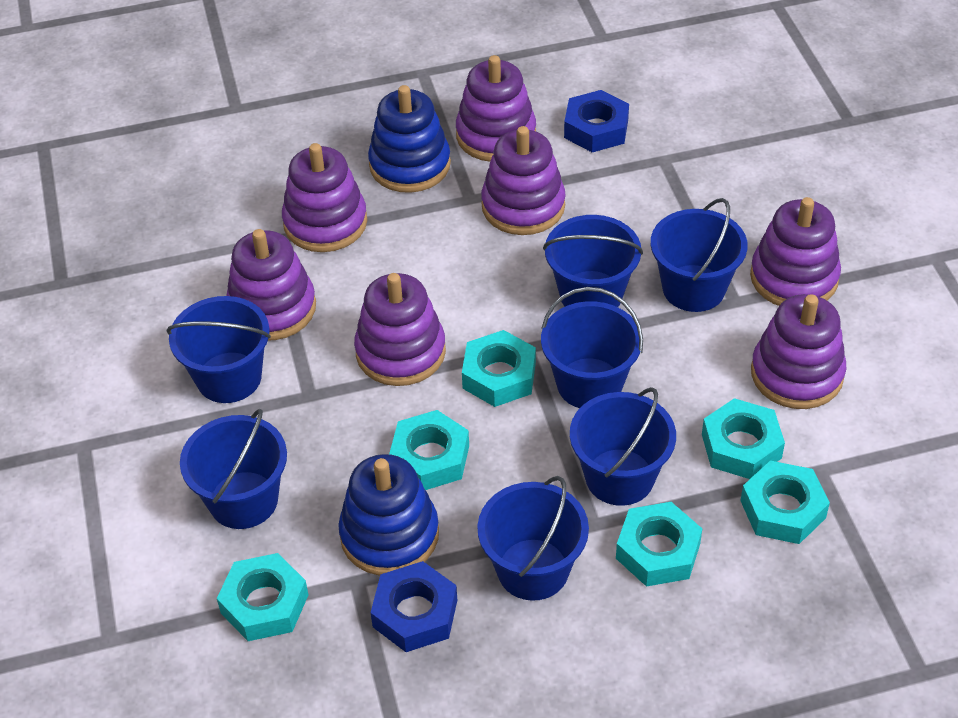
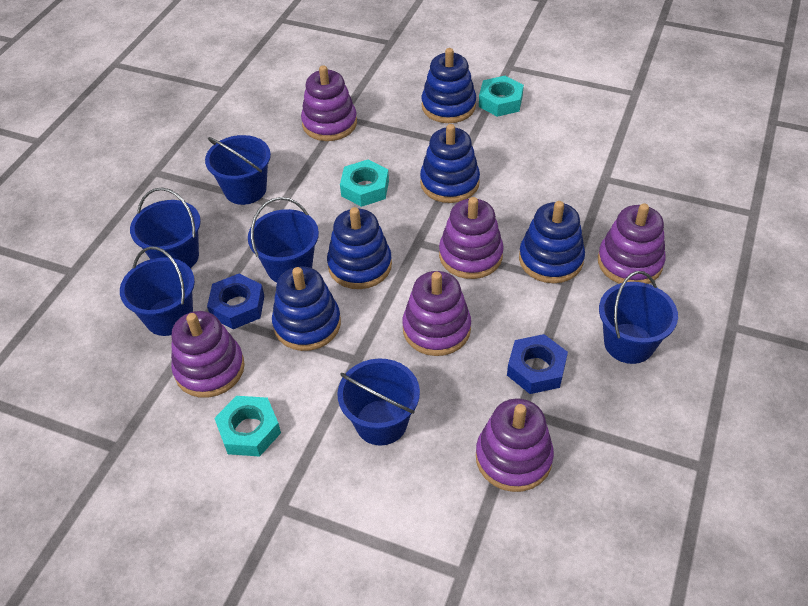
blue bucket: 7 -> 6
blue stacking toy: 2 -> 5
purple stacking toy: 7 -> 6
turquoise nut: 6 -> 3

